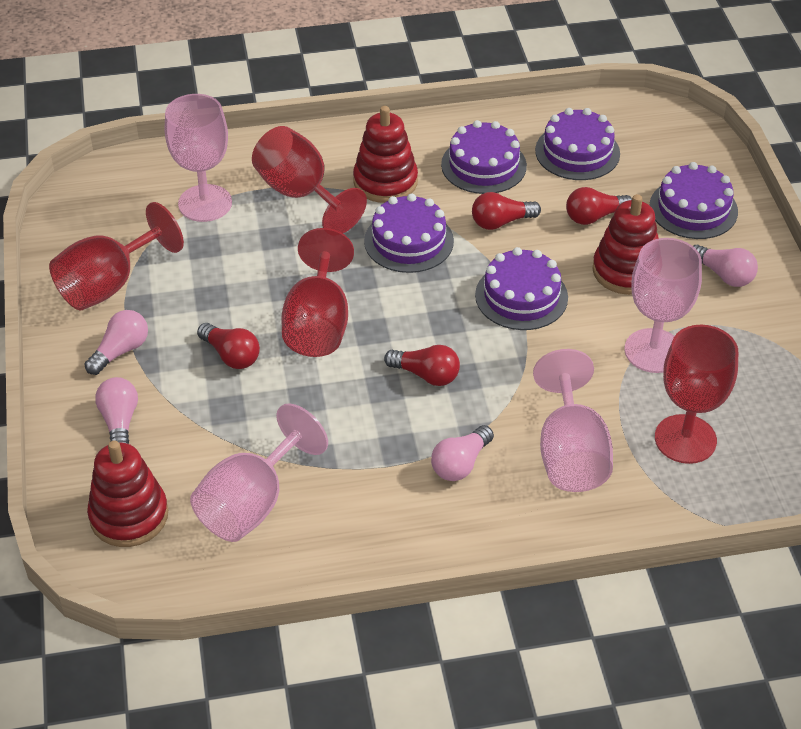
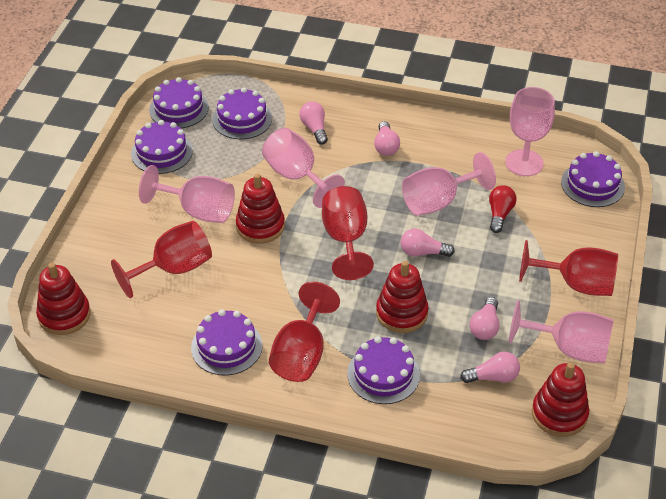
pink goblet: 4 -> 5
pink light bulb: 4 -> 5
purple cake: 5 -> 6
red light bulb: 4 -> 1
red stacking toy: 3 -> 4

